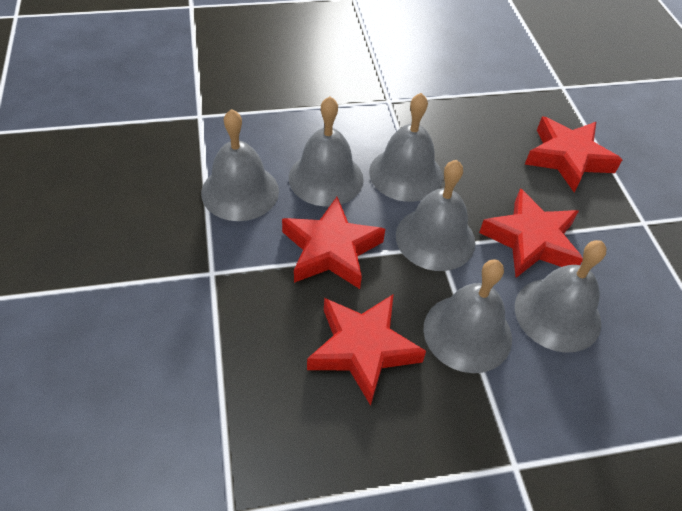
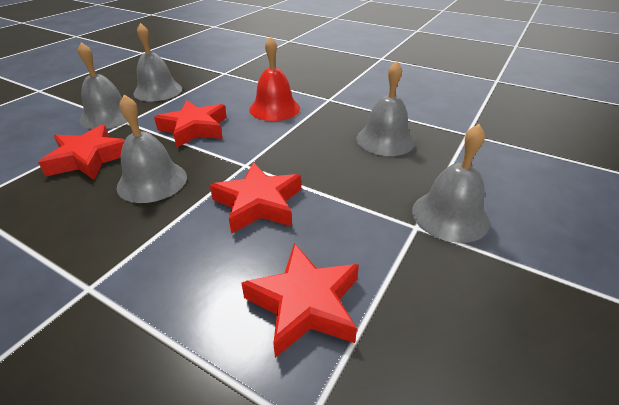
grey bell: 6 -> 5
red bell: 0 -> 1

